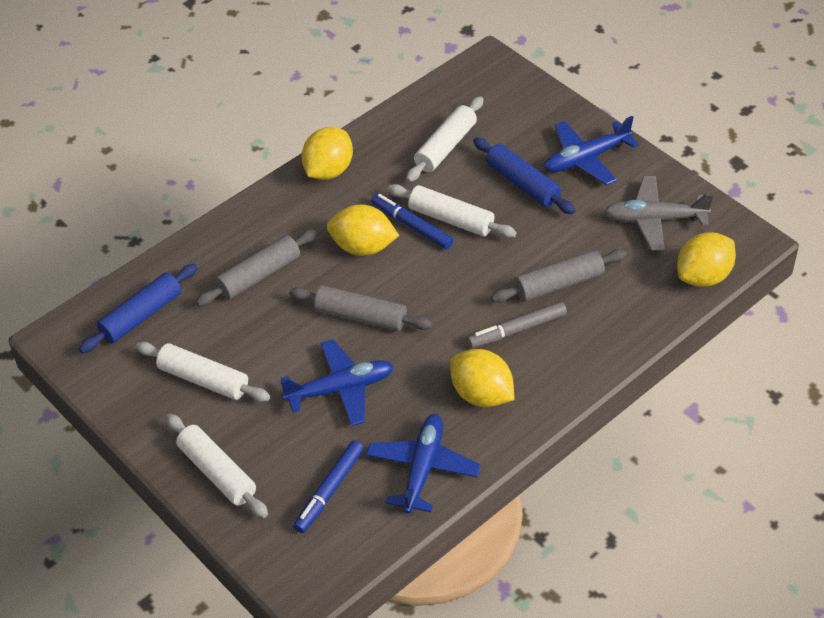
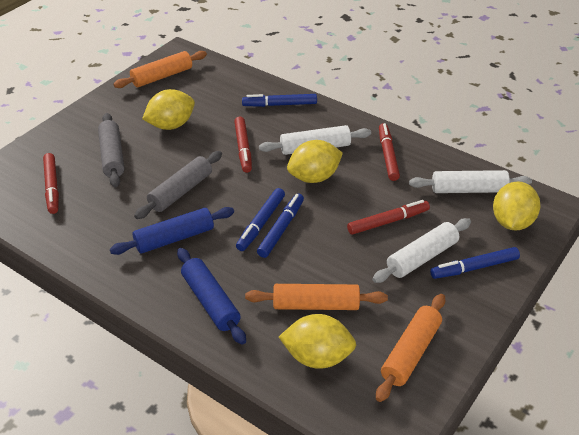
blue marker: 2 -> 4
blue plane: 3 -> 0
grey marker: 1 -> 0
grey plane: 1 -> 0
grey rolling pin: 3 -> 2
orange rolling pin: 0 -> 3
red marker: 0 -> 4
white rolling pin: 4 -> 3

